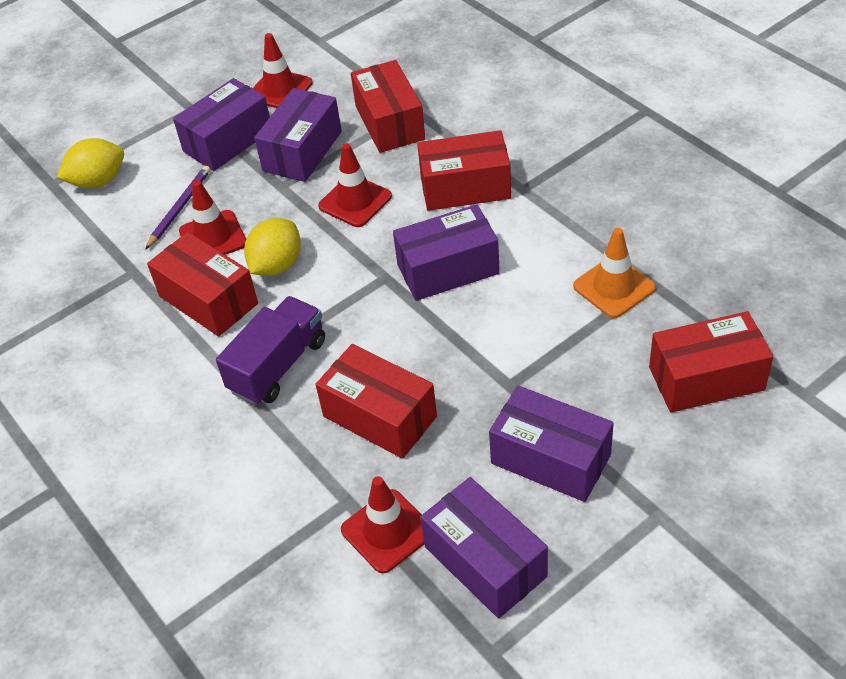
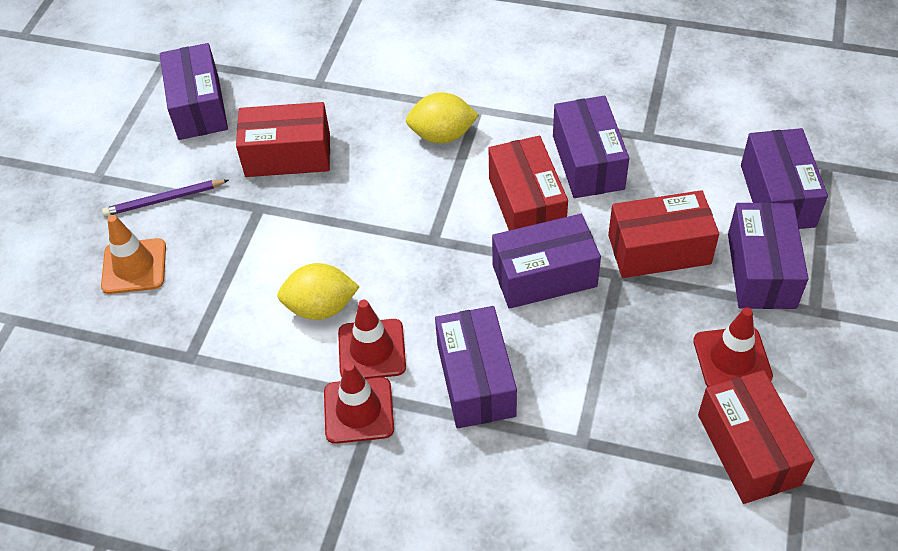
purple box: 5 -> 6
purple truck: 1 -> 0
red box: 5 -> 4
red traffic cone: 4 -> 3

